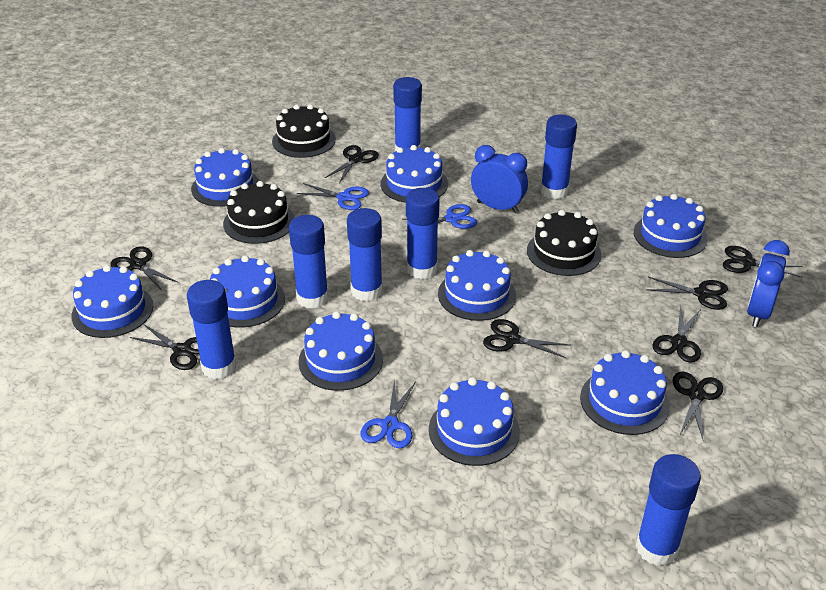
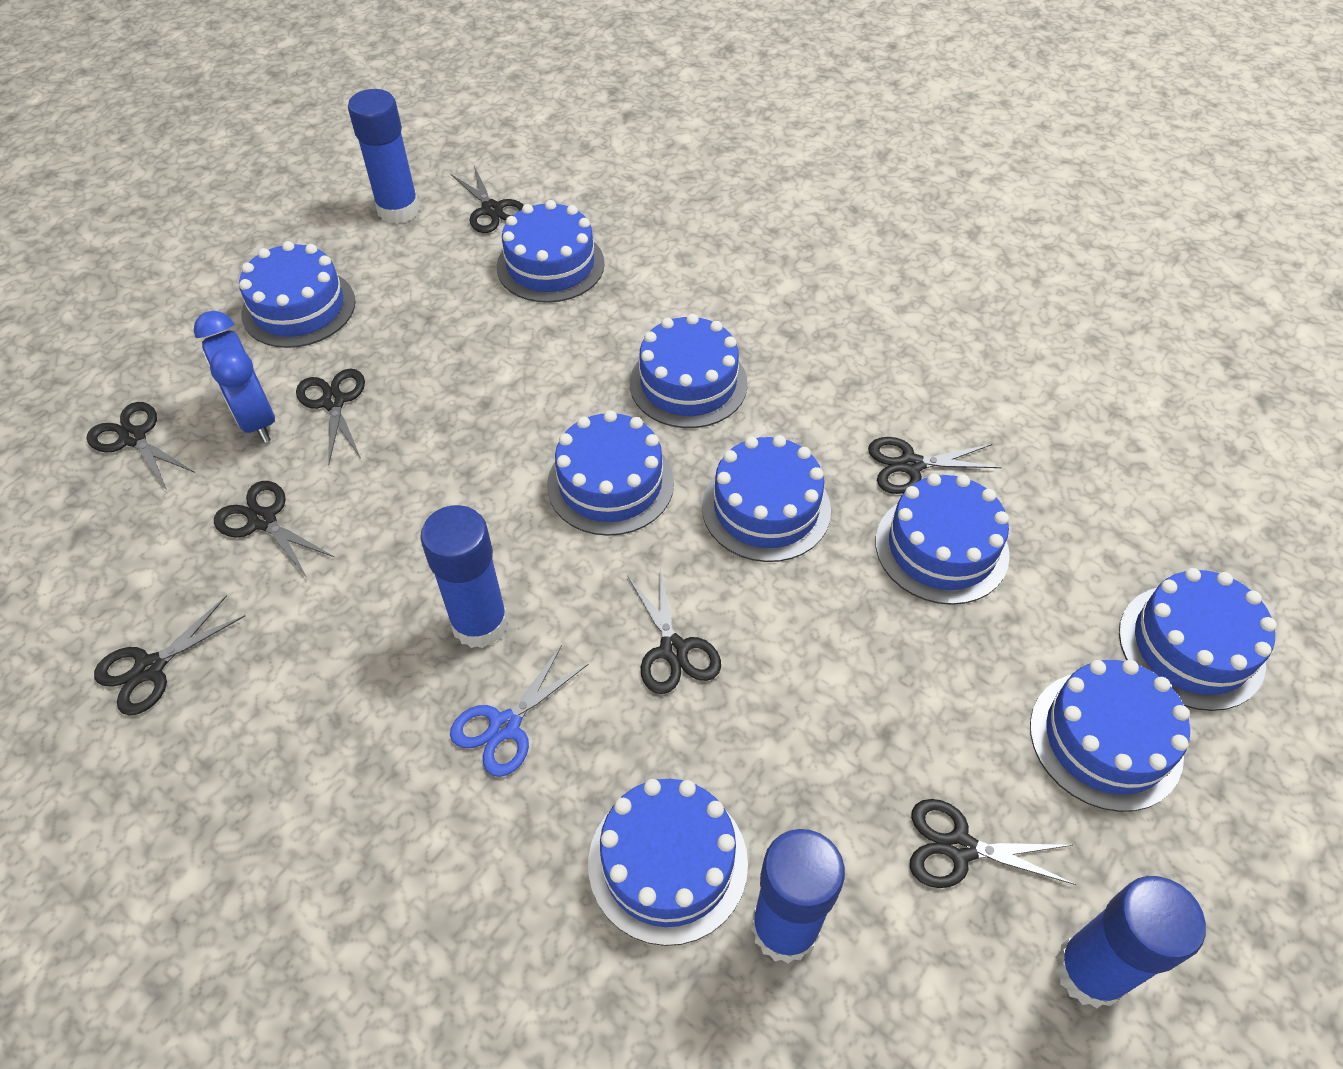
black cake: 3 -> 0
blue clock: 2 -> 1
blue glue stick: 7 -> 4
blue scissors: 3 -> 1

